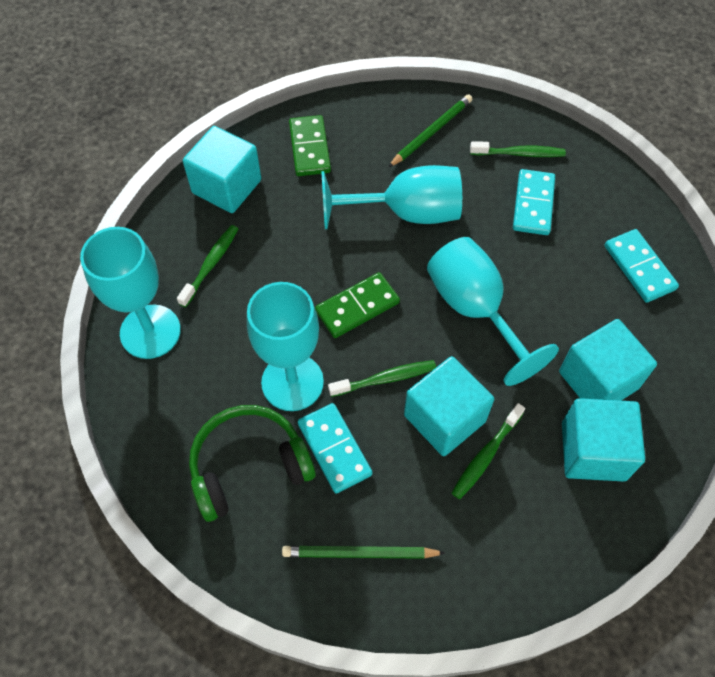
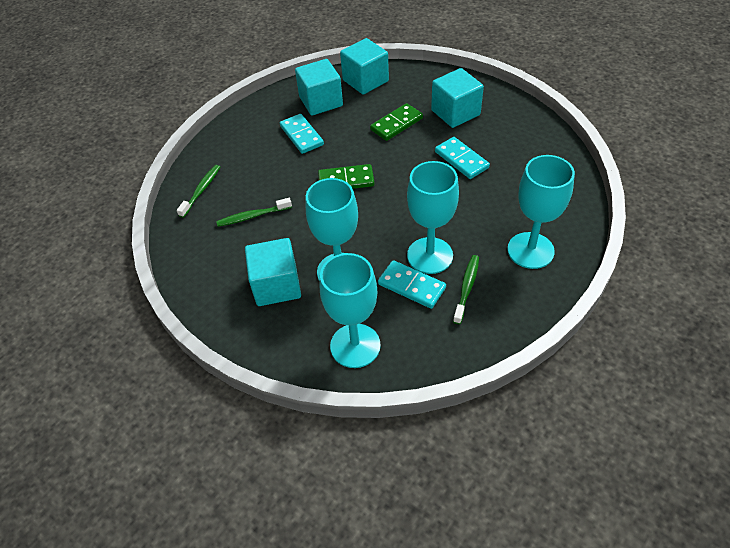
green headphones: 1 -> 0
green pencil: 2 -> 0
green toothbrush: 4 -> 3

